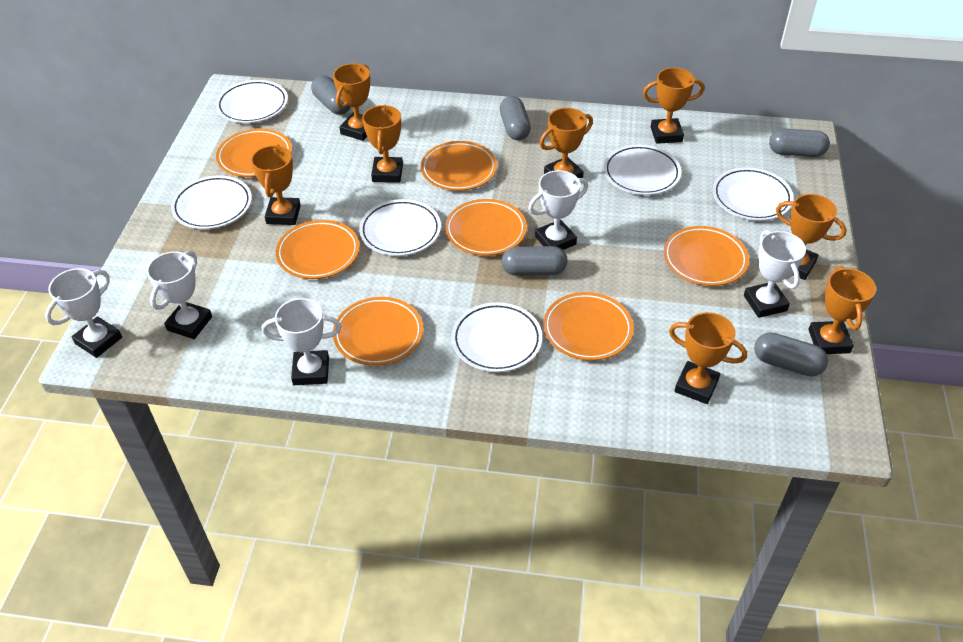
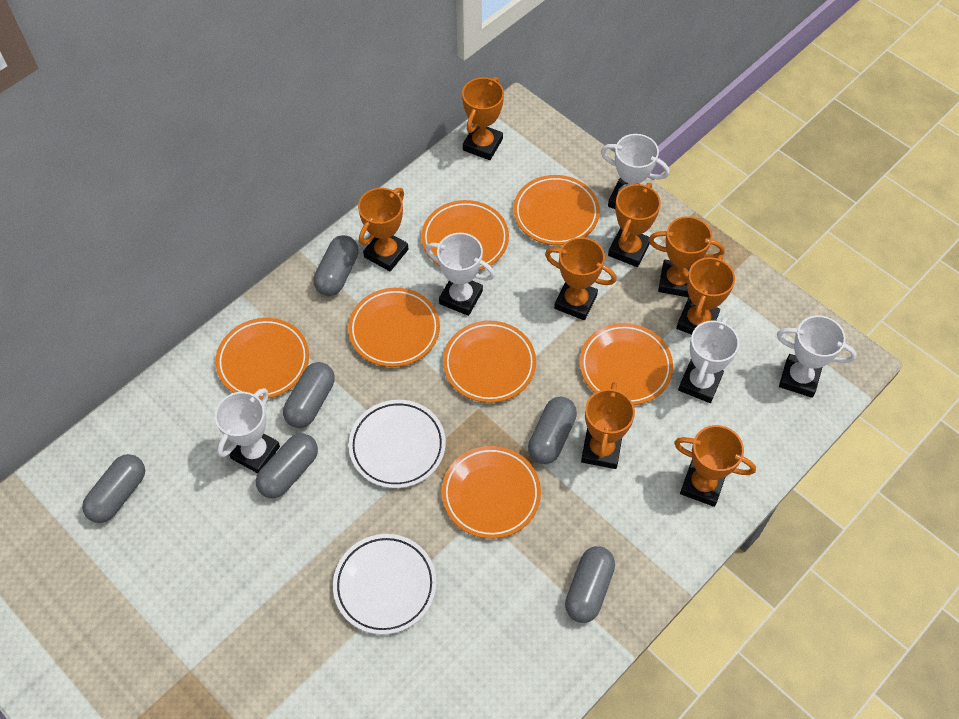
grey capsule: 5 -> 6
white plate: 6 -> 2

